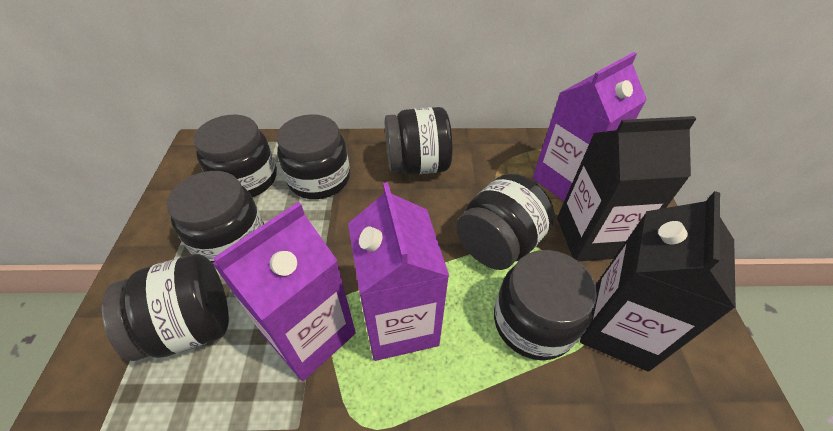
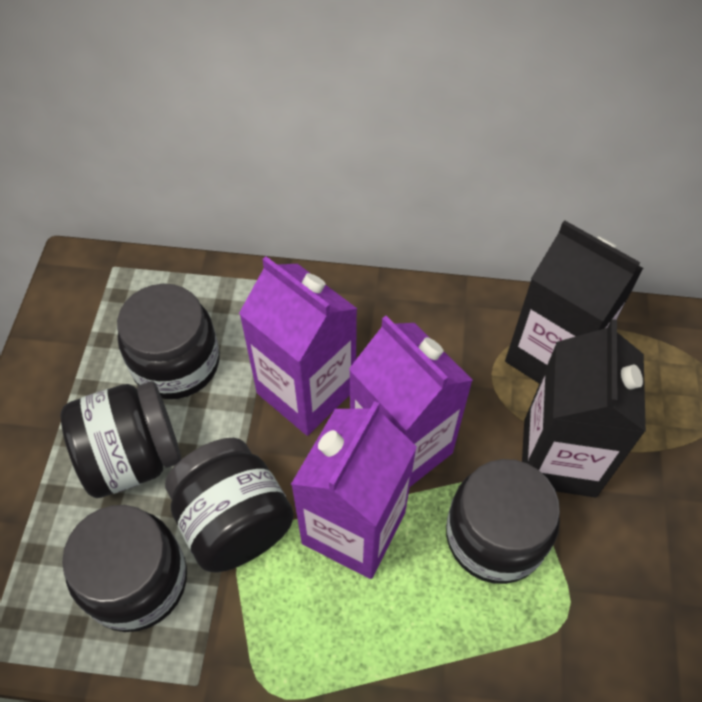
black jar: 7 -> 5

